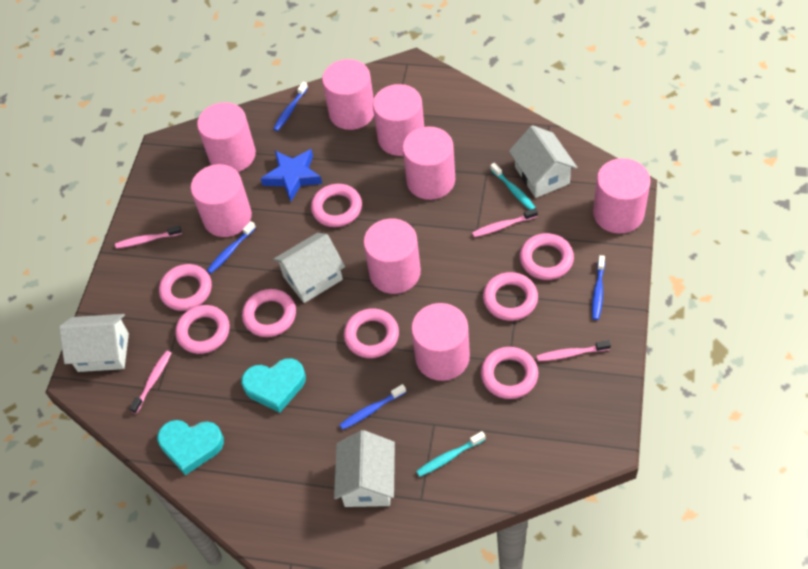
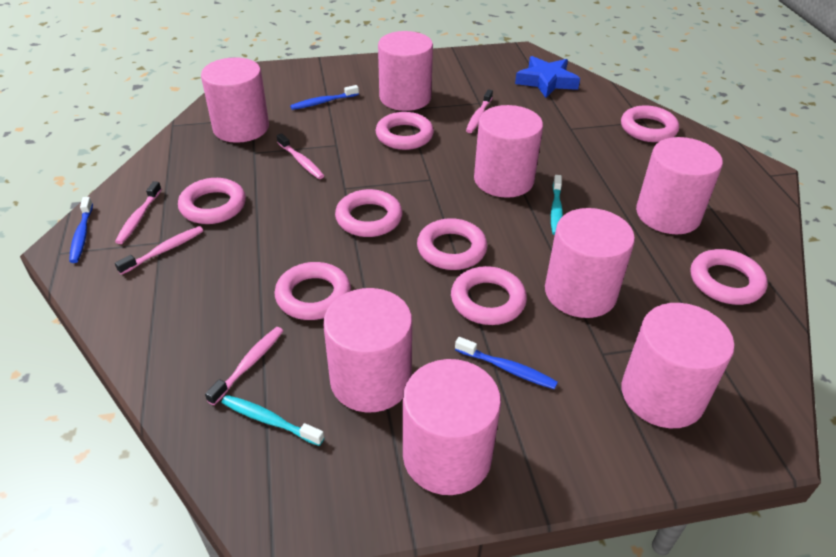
blue toothbrush: 4 -> 3
pink toothbrush: 4 -> 5
turquoise heart: 2 -> 0
white house: 4 -> 0

